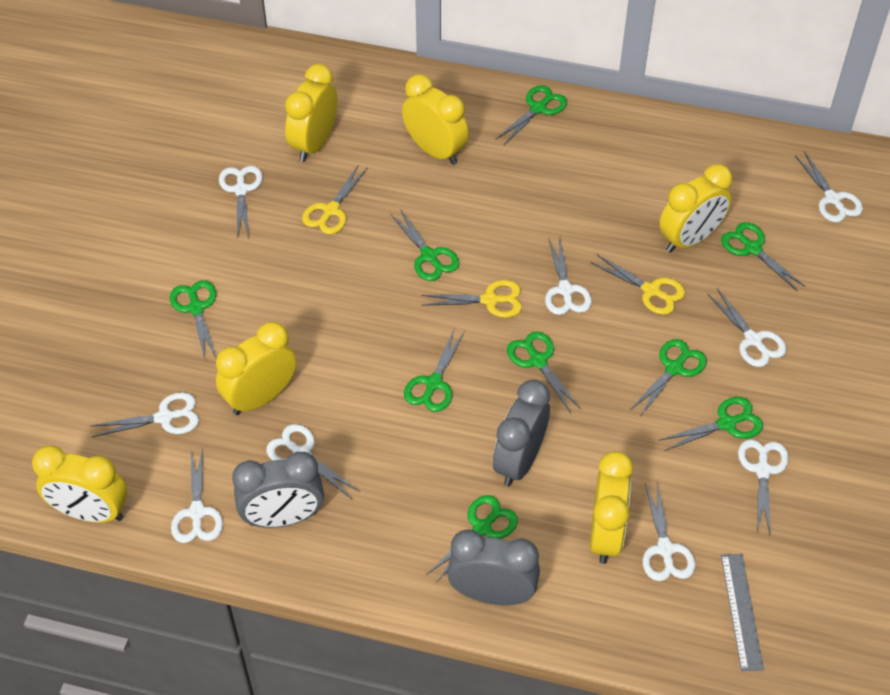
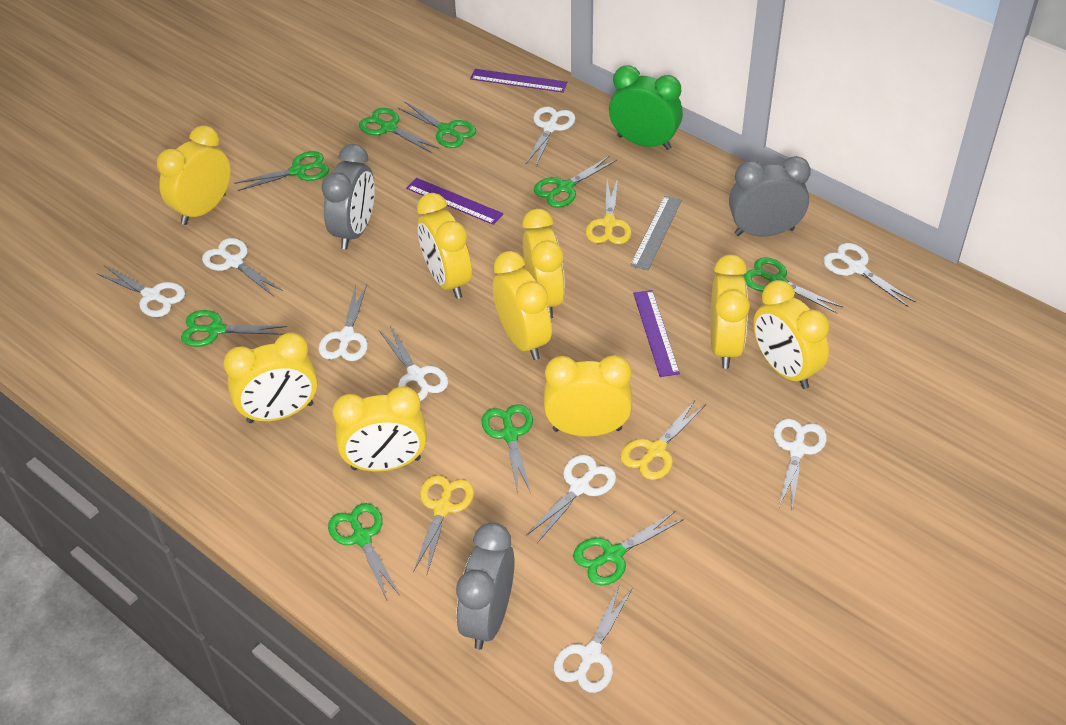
green clock: 0 -> 1
purple ruler: 0 -> 3
yellow clock: 6 -> 9

